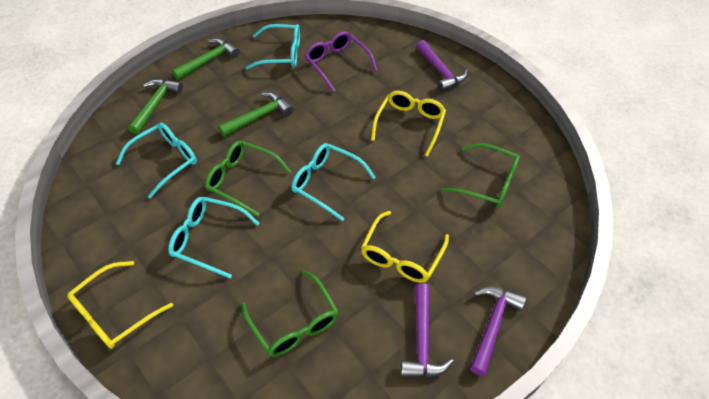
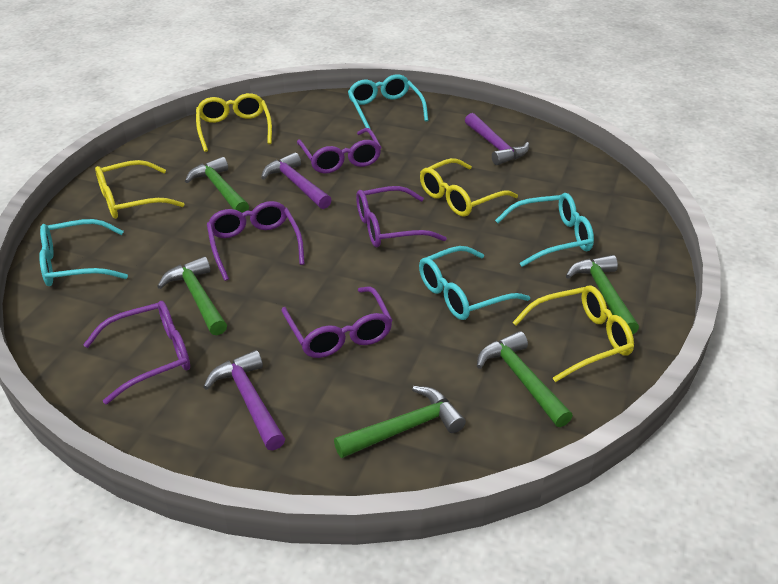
green glasses: 3 -> 0
green hammer: 3 -> 5
purple glasses: 1 -> 5
yellow glasses: 3 -> 4

